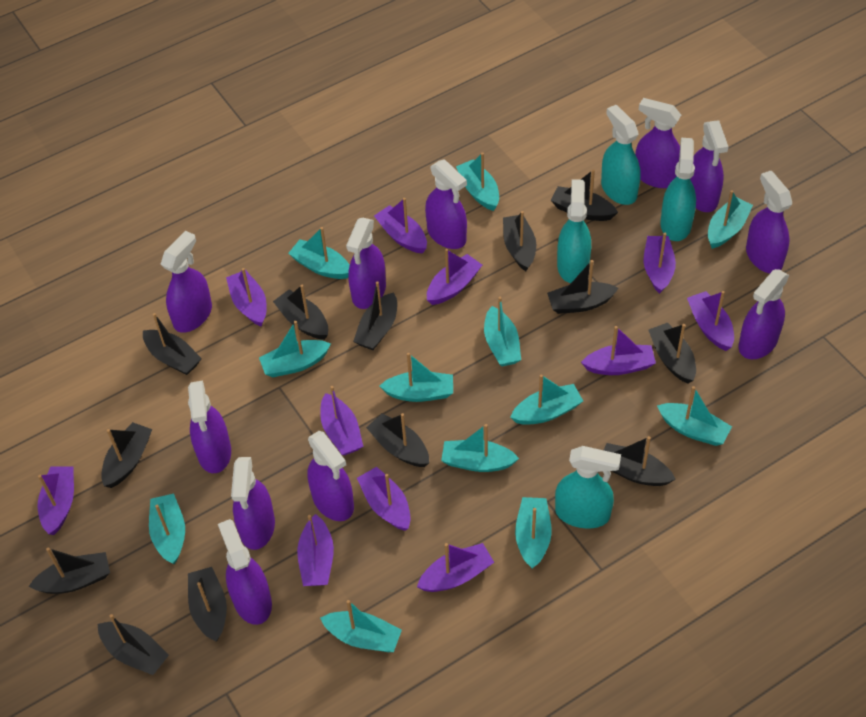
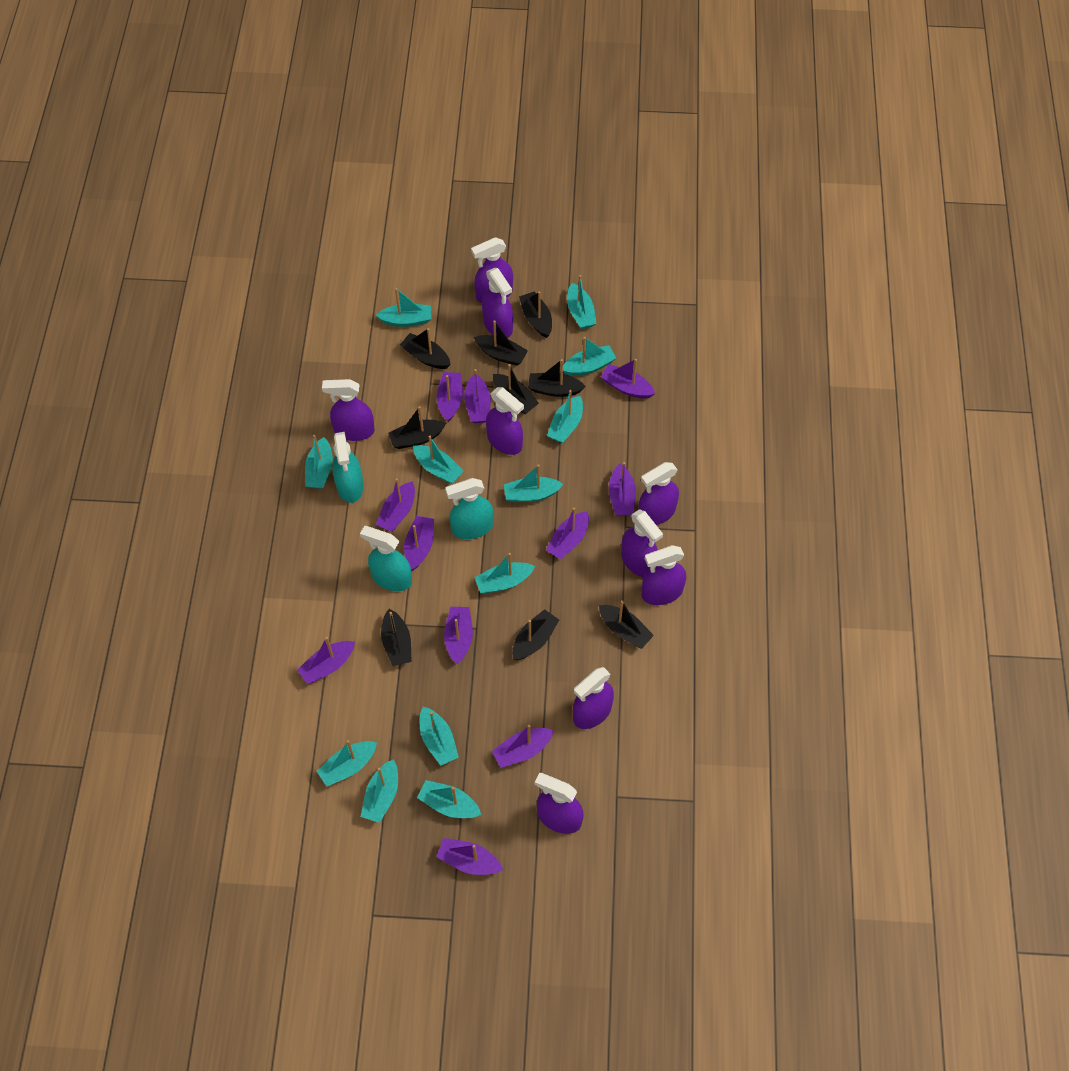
black boat: 13 -> 9
purple spray bottle: 11 -> 9
turquoise spray bottle: 4 -> 3

